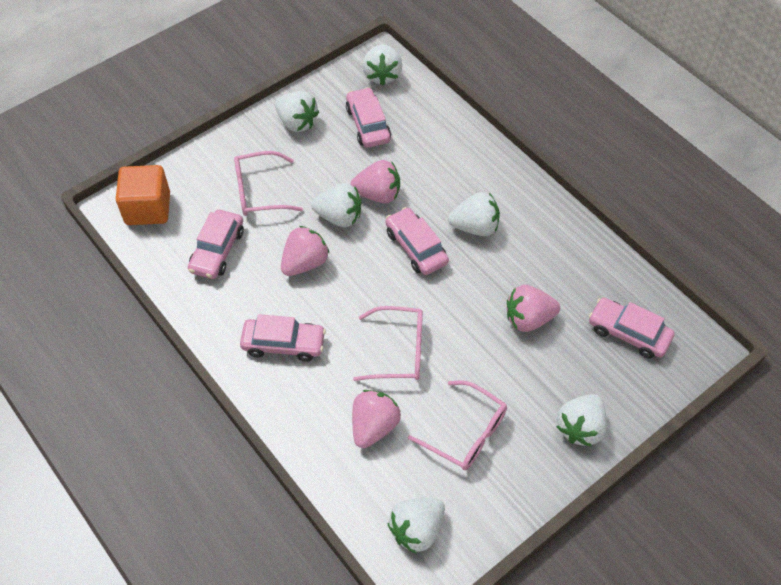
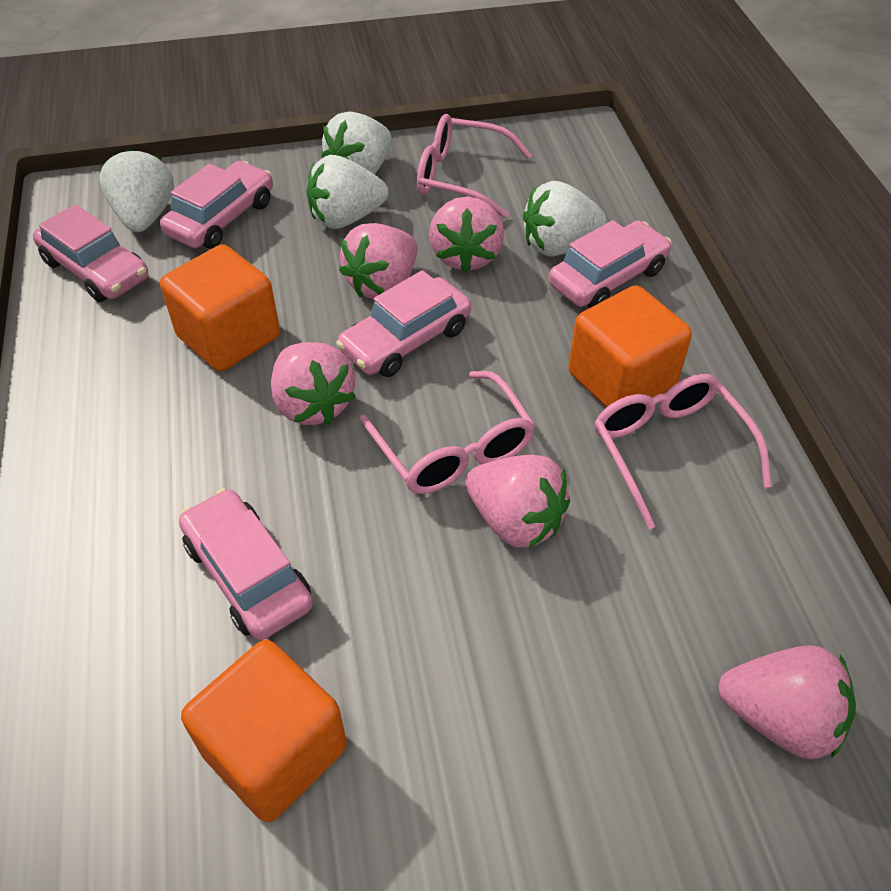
orange cube: 1 -> 3
pink strawberry: 4 -> 5
white strawberry: 6 -> 4

